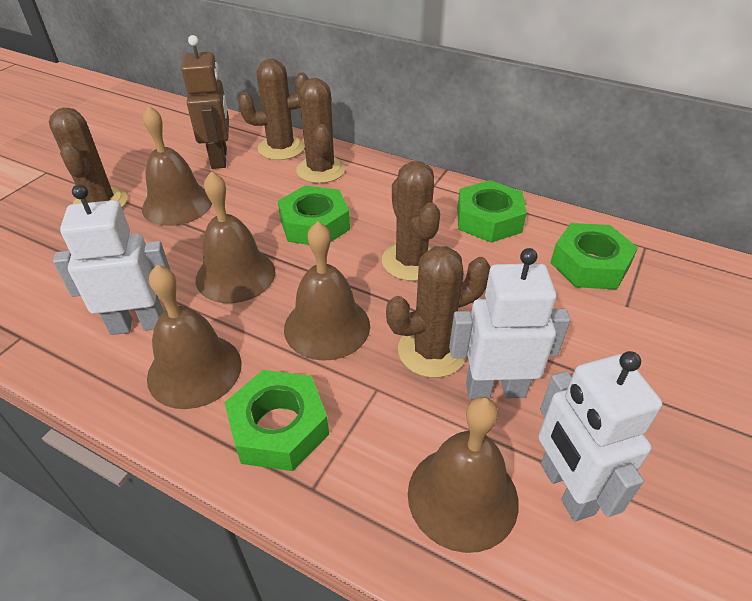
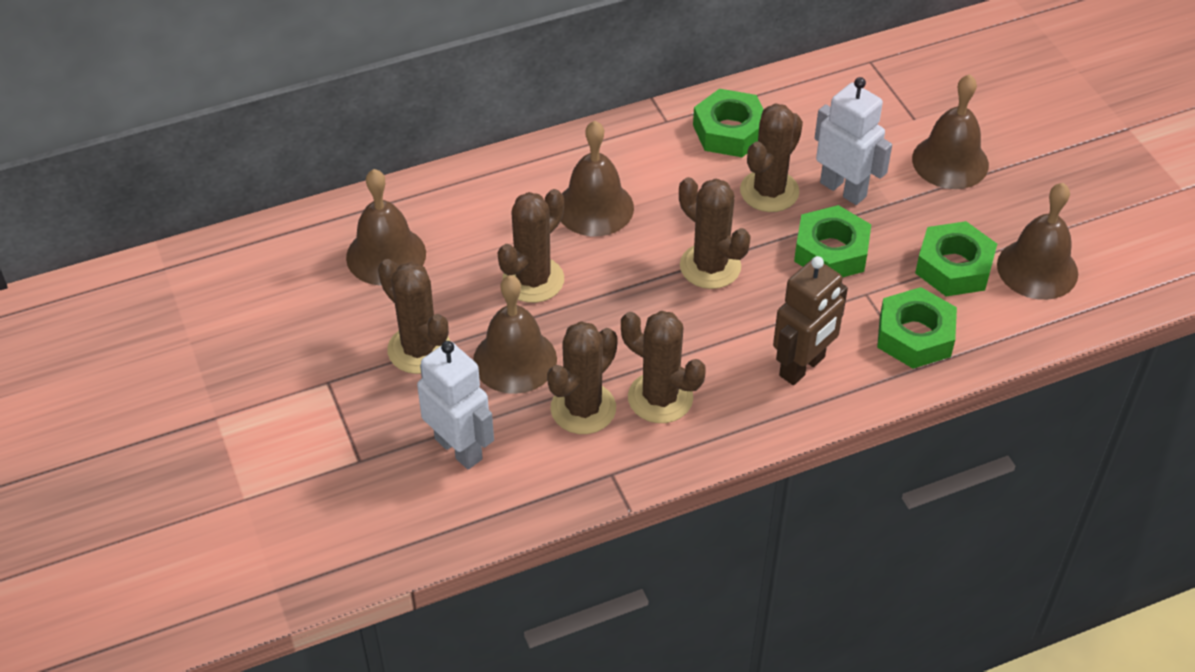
brown cactus: 5 -> 6
white robot: 3 -> 2

